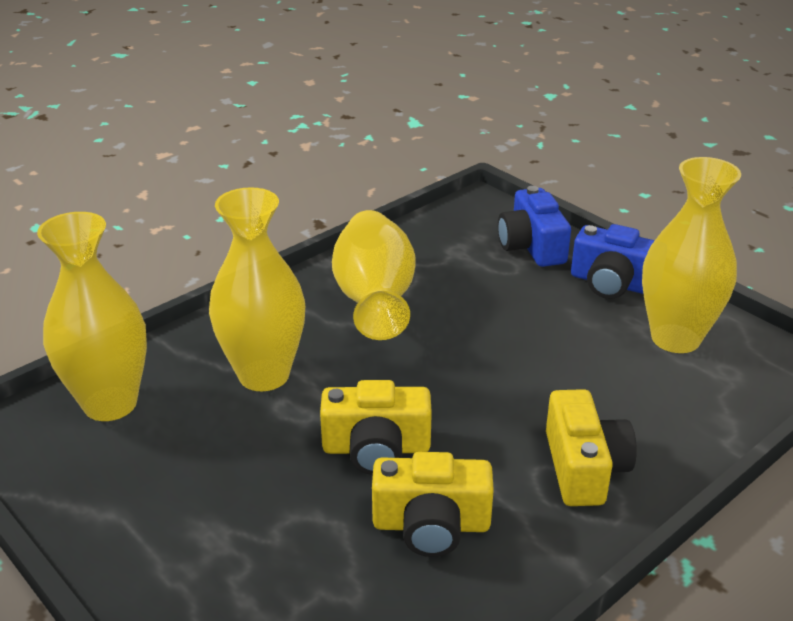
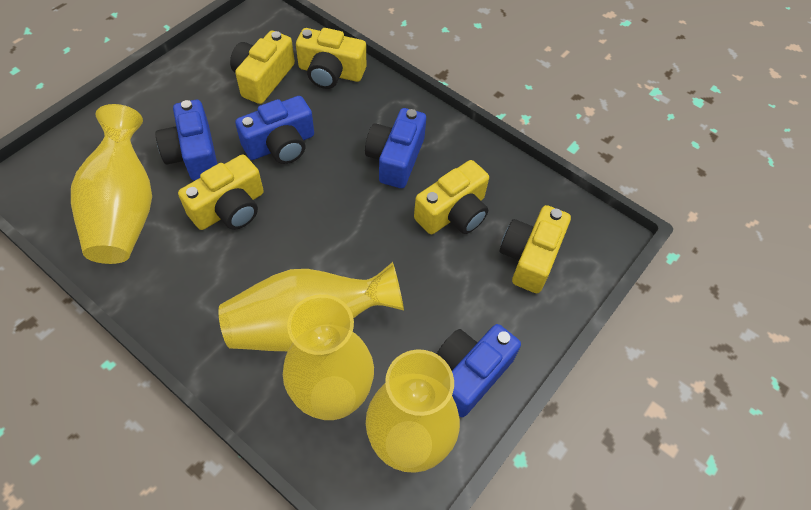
blue camera: 2 -> 4
yellow camera: 3 -> 5

